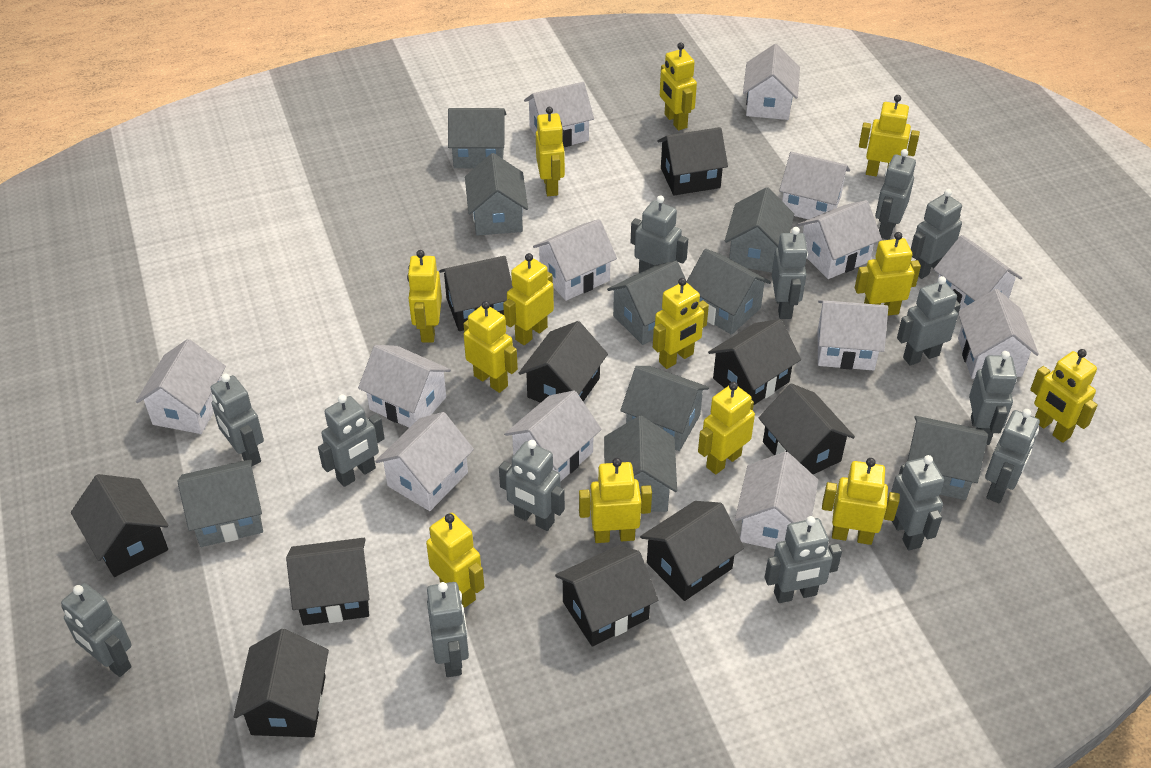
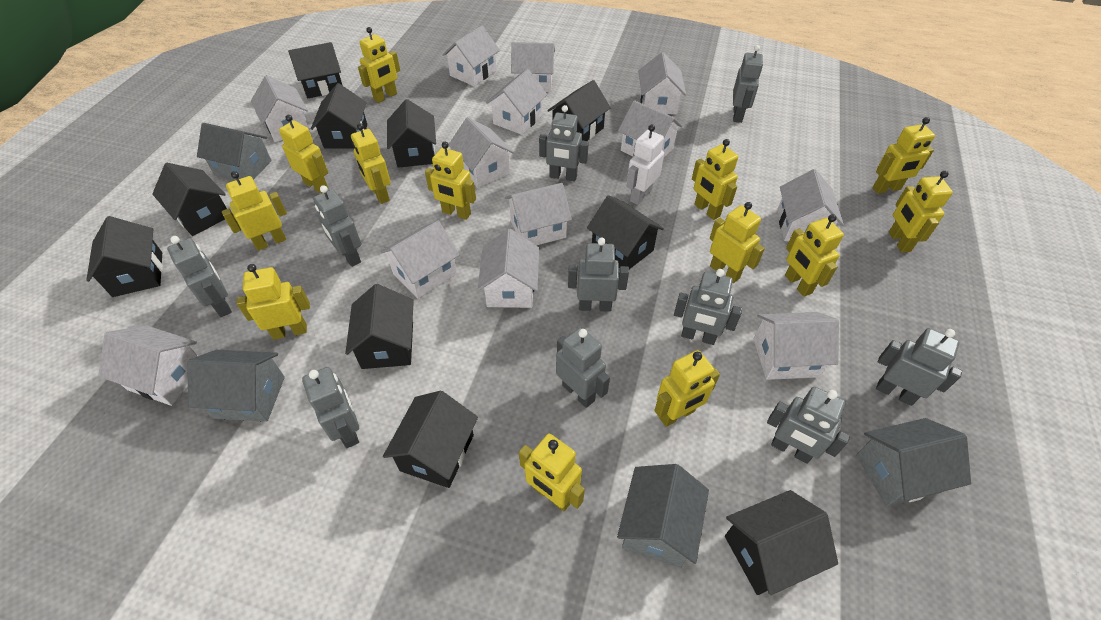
grey house: 9 -> 4
grey robot: 14 -> 10
white robot: 0 -> 1

